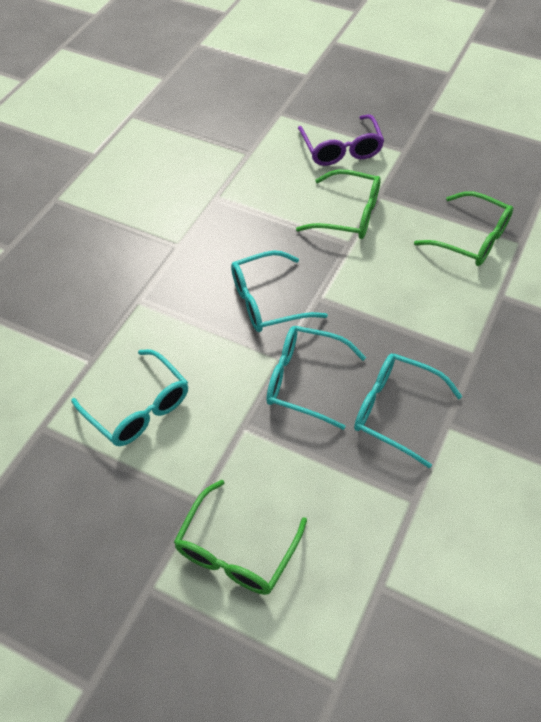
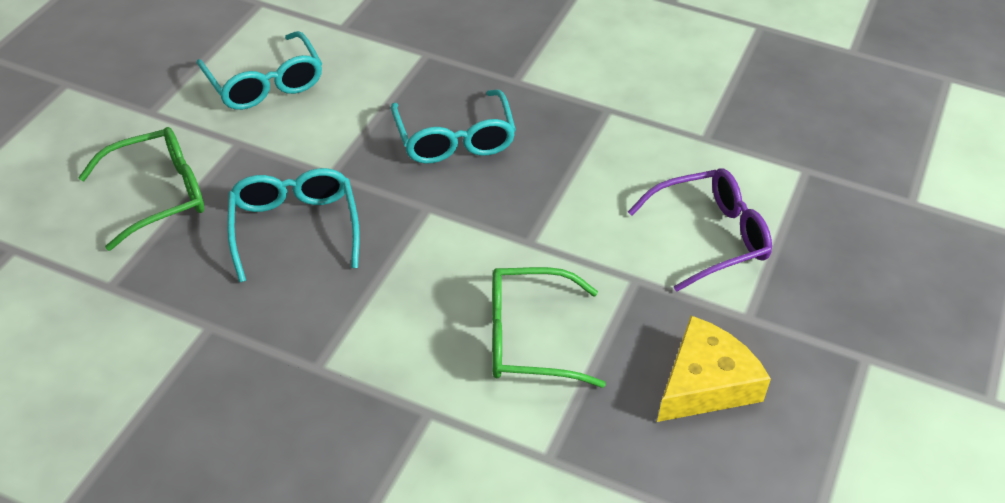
green glasses: 3 -> 2
turquoise glasses: 4 -> 3
yellow cheese: 0 -> 1

